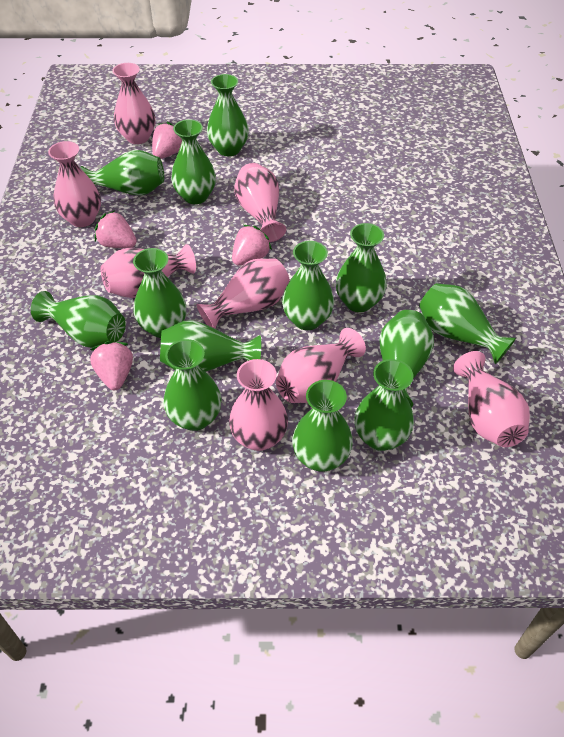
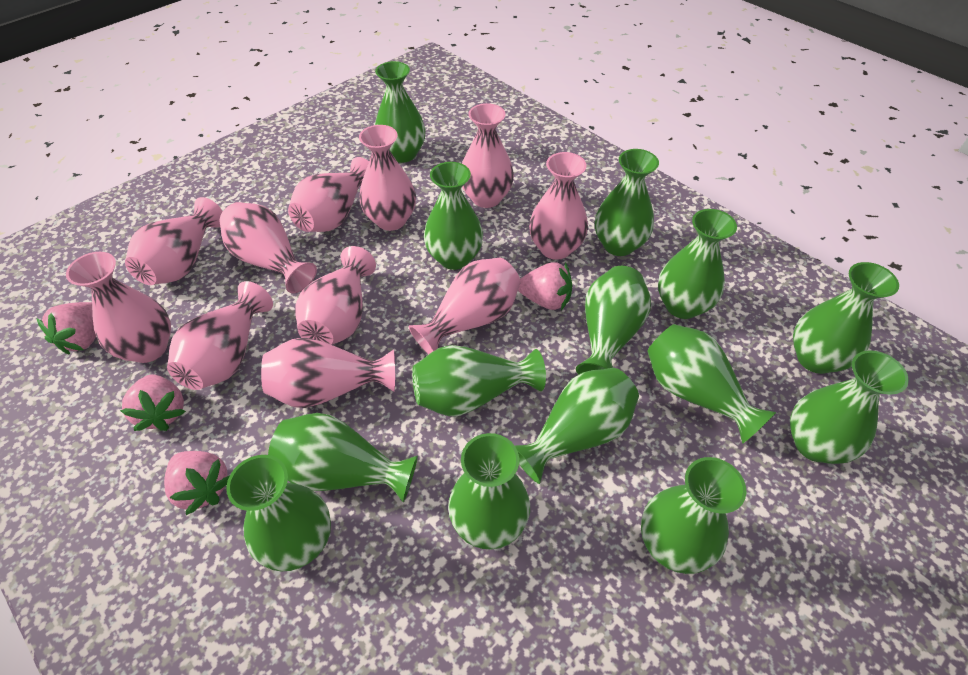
green vase: 13 -> 14
pink vase: 8 -> 11

